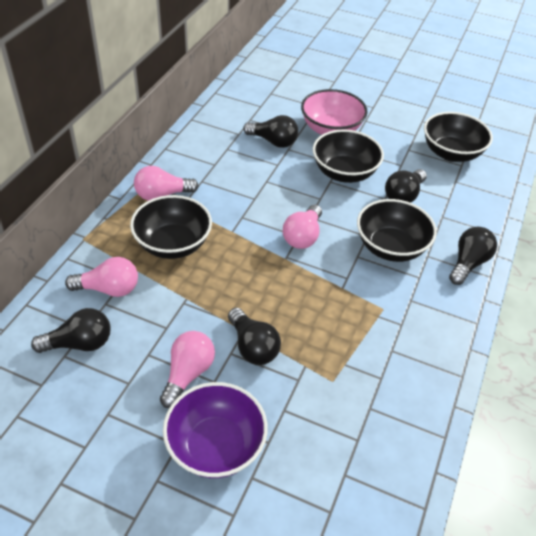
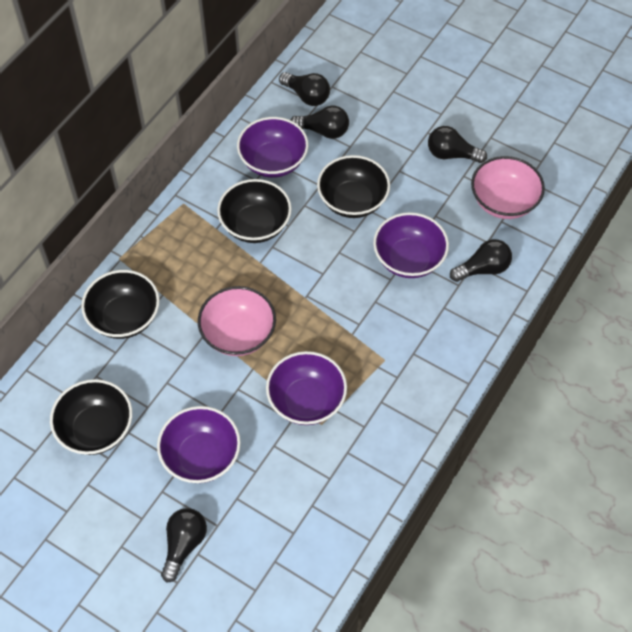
pink bowl: 1 -> 2
pink light bulb: 4 -> 0
purple bowl: 1 -> 4

